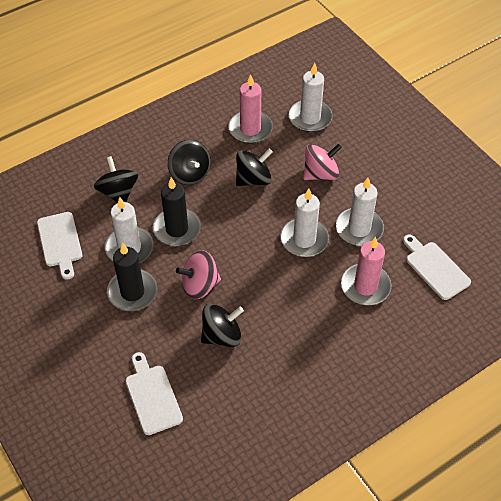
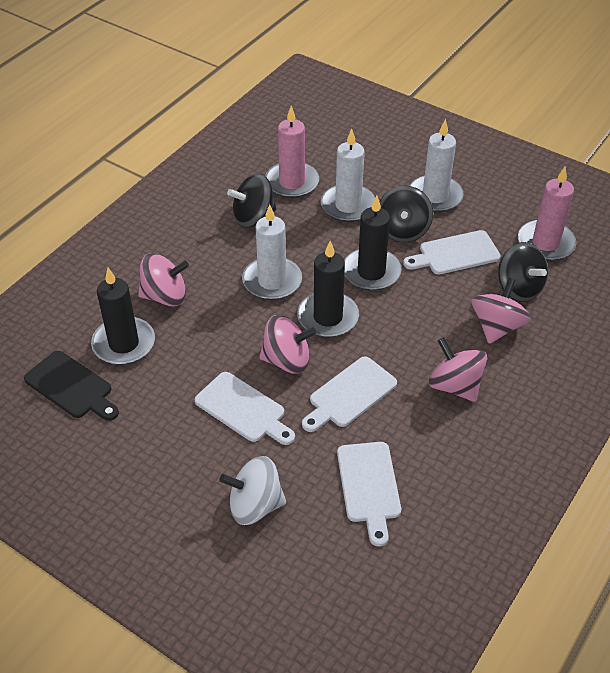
black candle: 2 -> 3
black cutting board: 0 -> 1
black spinning top: 4 -> 3
pink spinning top: 2 -> 4
white candle: 4 -> 3
white cutting board: 3 -> 4
white spinning top: 0 -> 1

